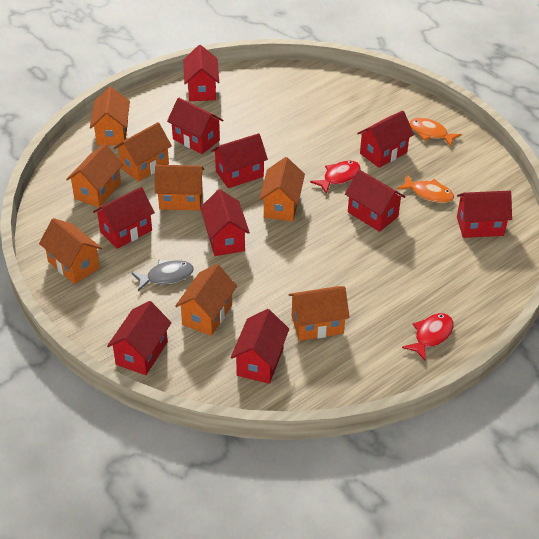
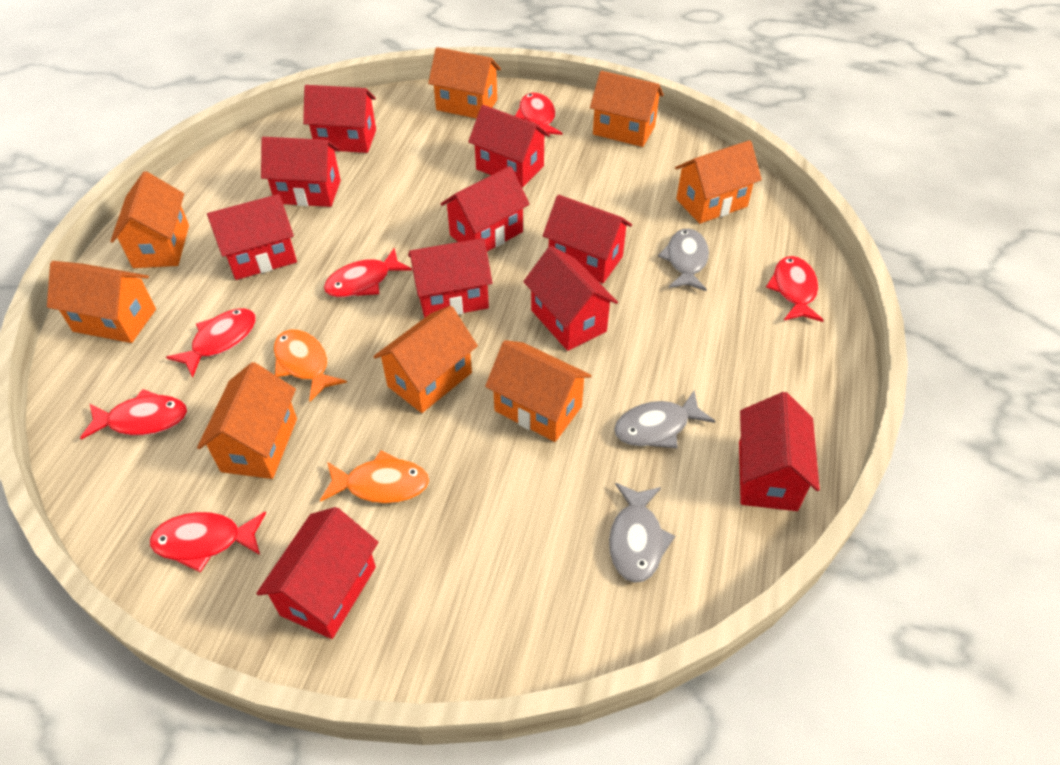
grey fish: 1 -> 3
red fish: 2 -> 6

